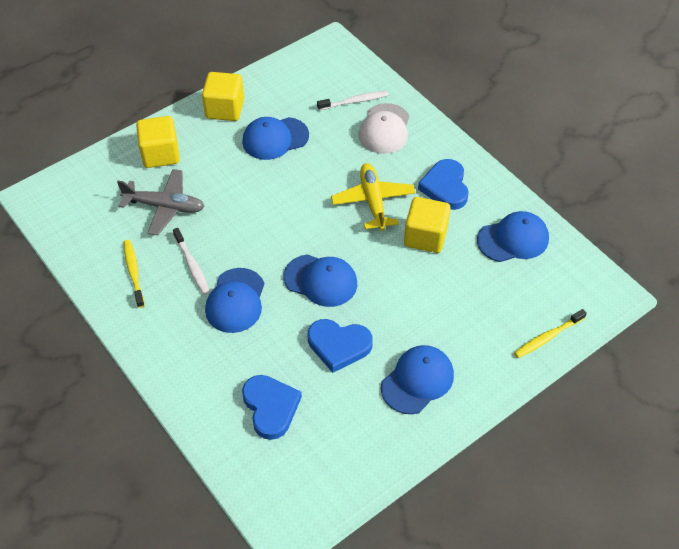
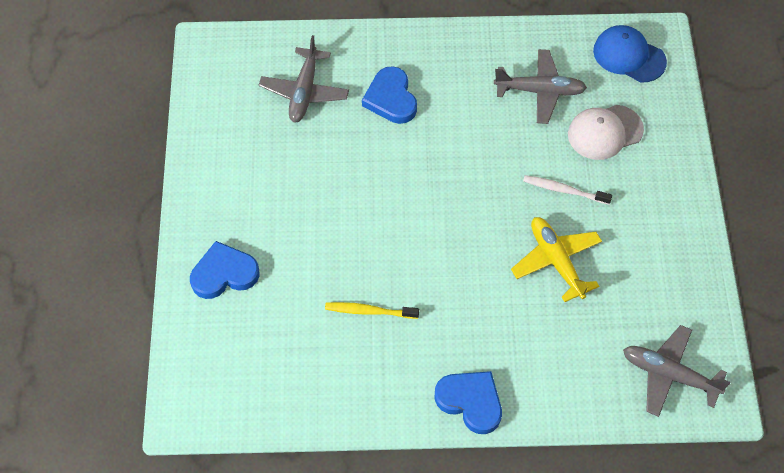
blue cap: 5 -> 1
grey plane: 1 -> 3
white toothbrush: 2 -> 1
yellow cube: 3 -> 0
yellow toothbrush: 2 -> 1

